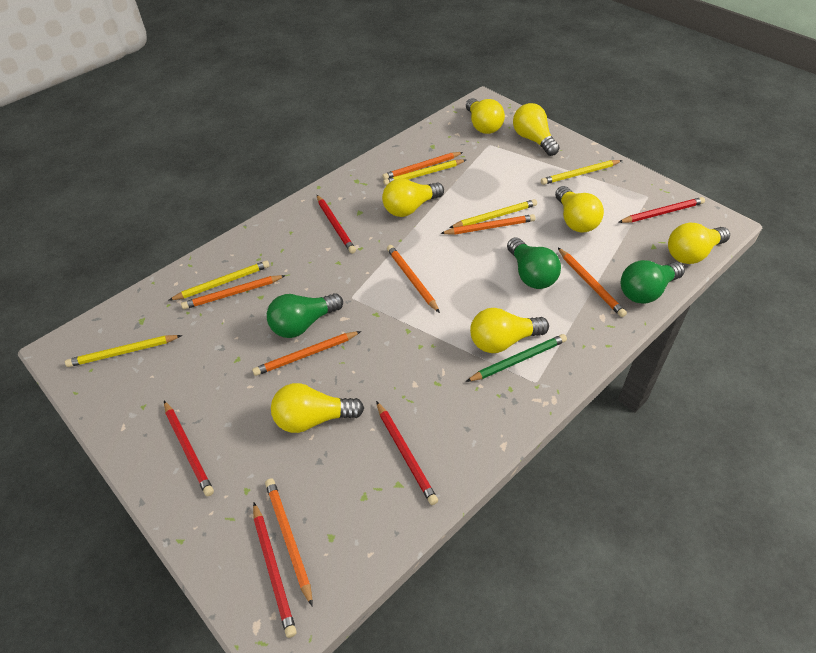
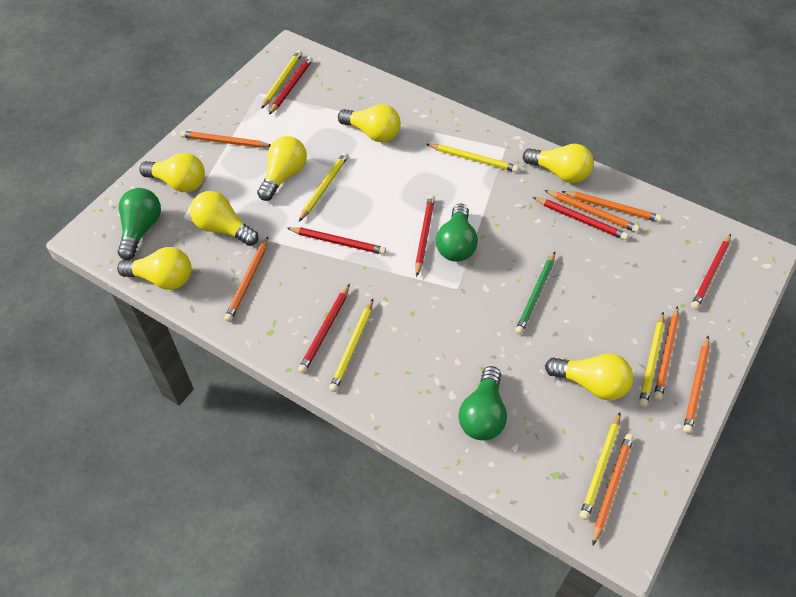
red pencil: 5 -> 6
yellow pencil: 5 -> 6

